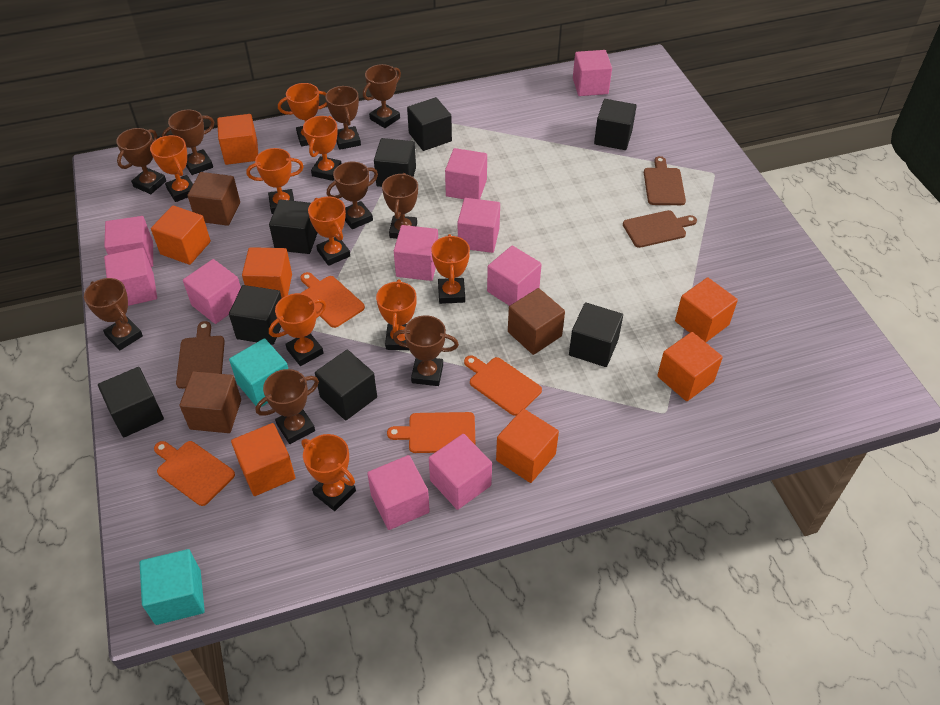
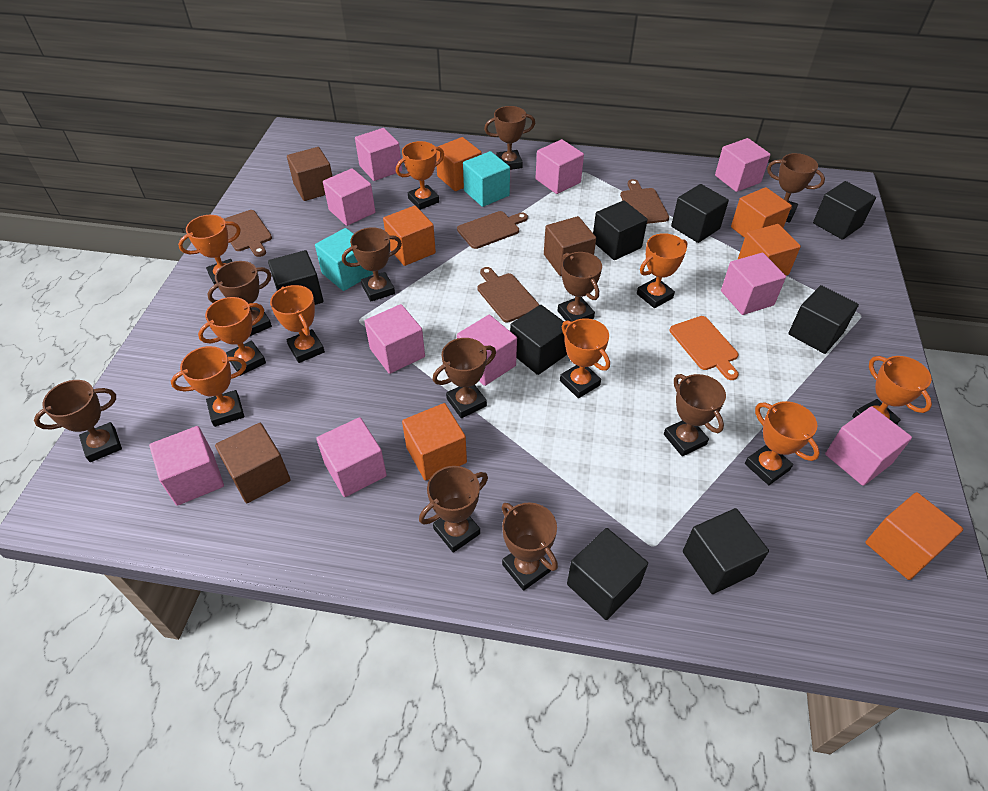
brown cutting board: 3 -> 4
brown trophy: 9 -> 10
orange cube: 7 -> 6
orange cutting board: 4 -> 1

